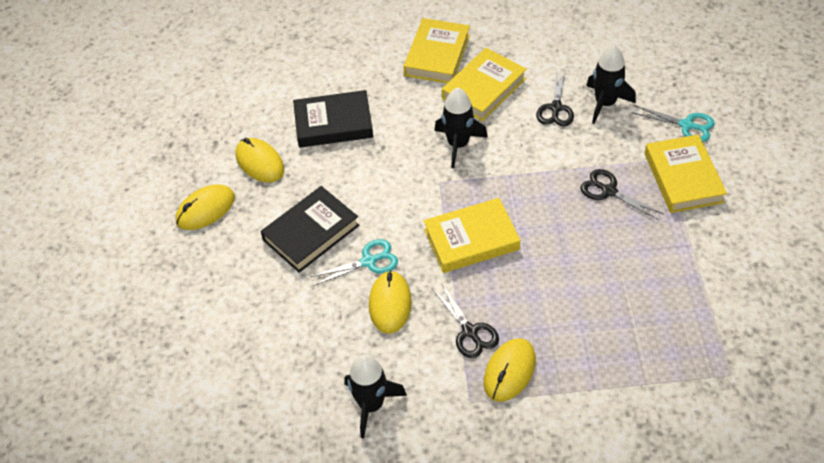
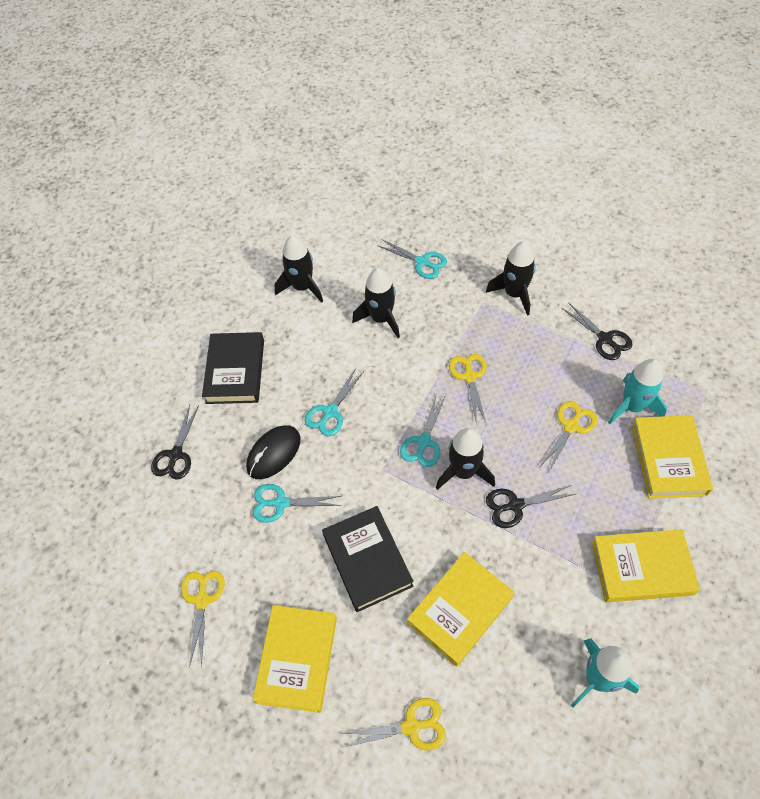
black mouse: 0 -> 1
black rocket: 3 -> 4
turquoise rocket: 0 -> 2
turquoise scissors: 2 -> 4
yellow mouse: 4 -> 0
yellow scissors: 0 -> 4

